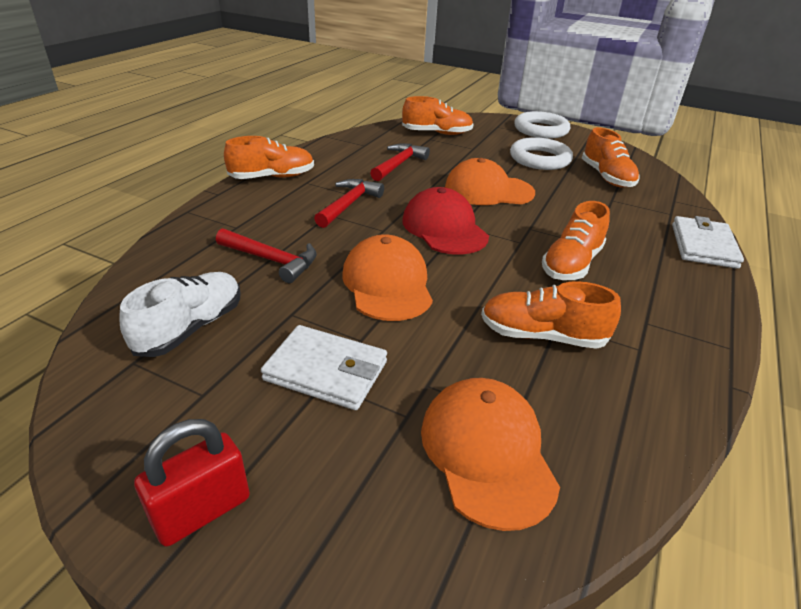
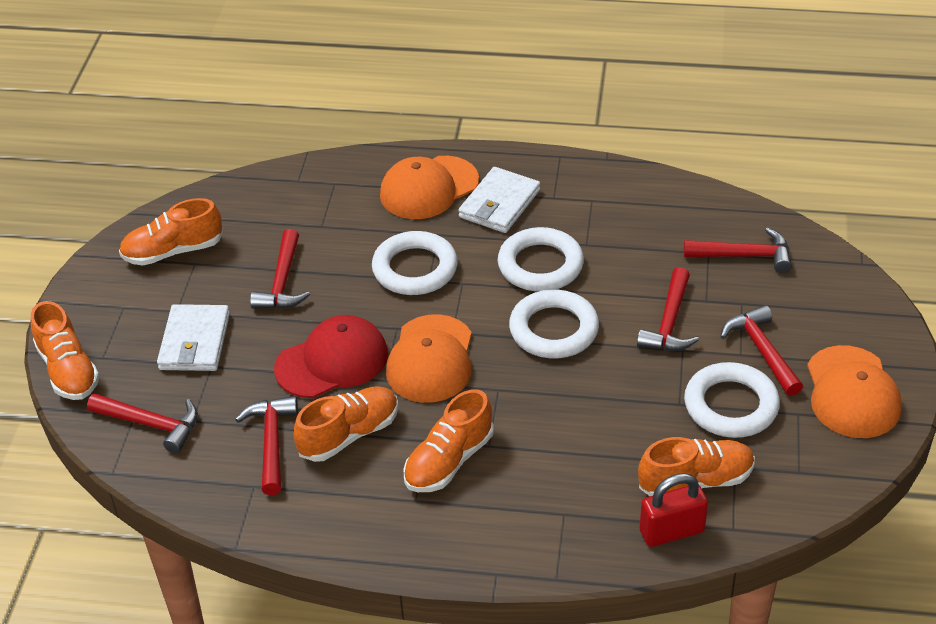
red hammer: 3 -> 6
white ring: 2 -> 4
white shoe: 1 -> 0

